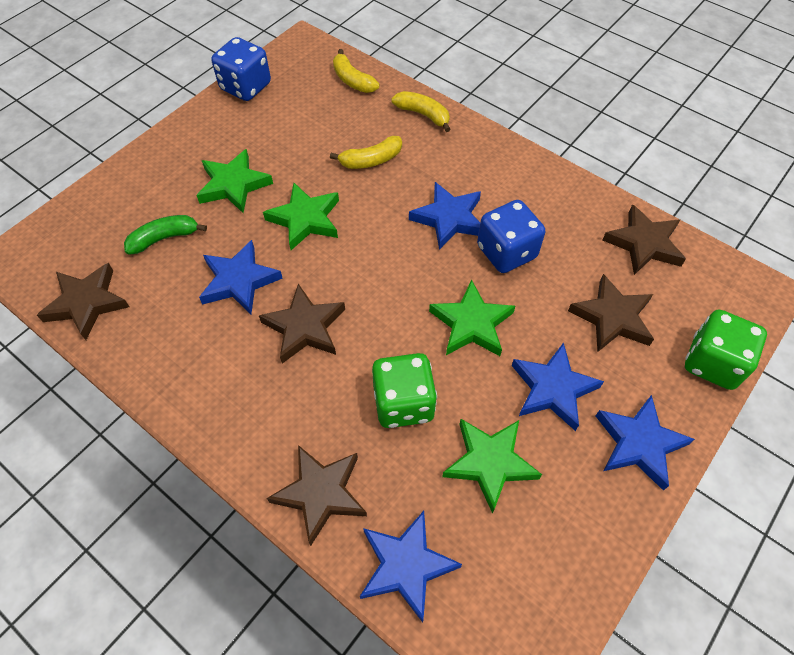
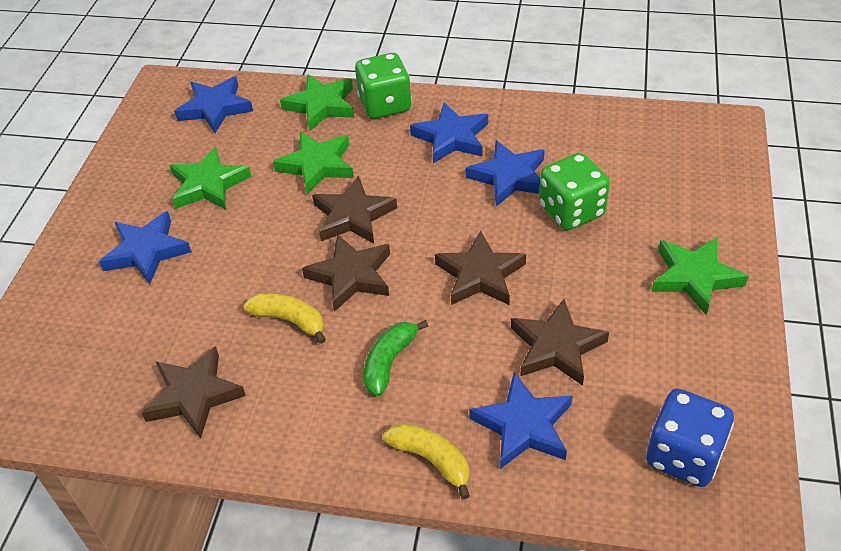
blue dice: 2 -> 1
yellow banana: 3 -> 2

